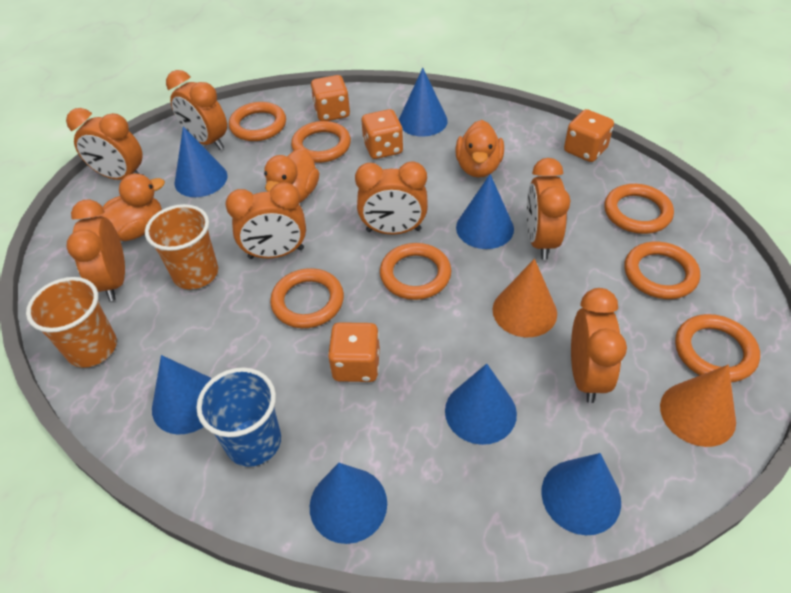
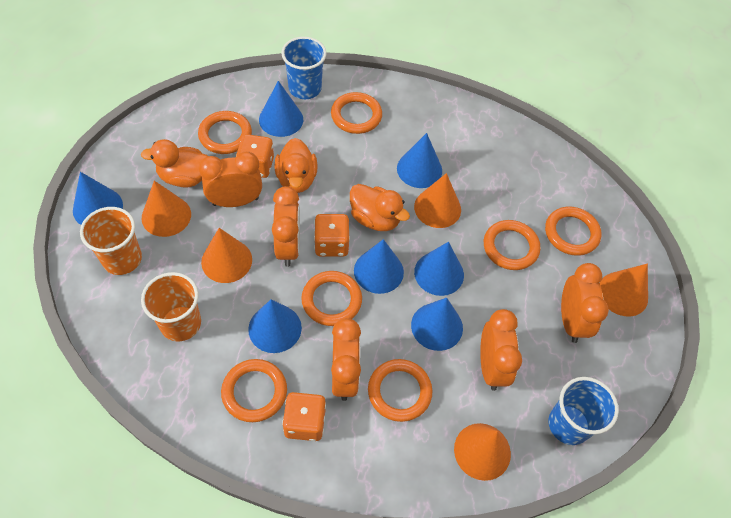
blue cup: 1 -> 2
orange clock: 7 -> 5
orange cone: 2 -> 5
orange dice: 4 -> 3

